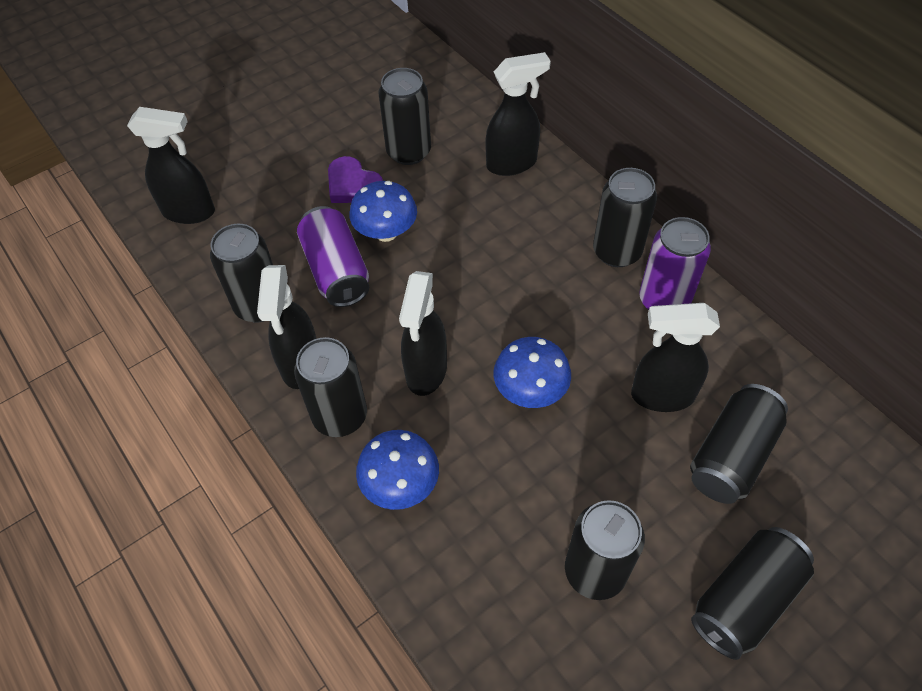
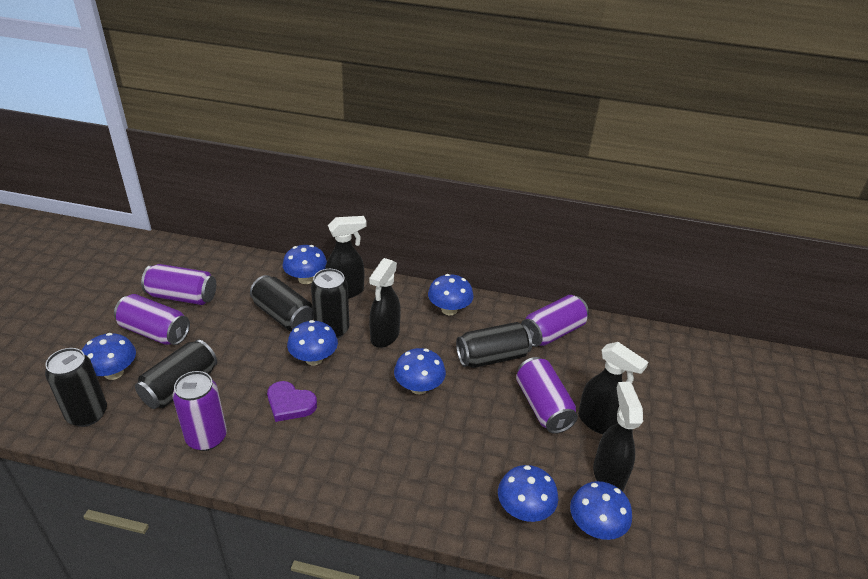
black can: 7 -> 5
black spray bottle: 5 -> 4
blue mushroom: 3 -> 7
purple can: 2 -> 5

